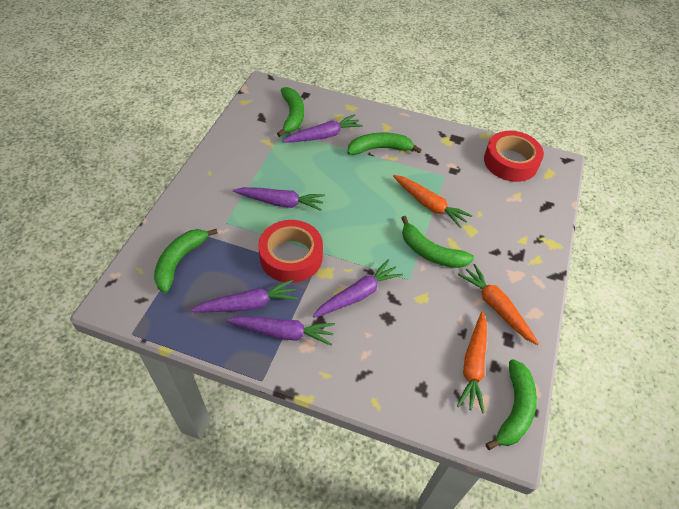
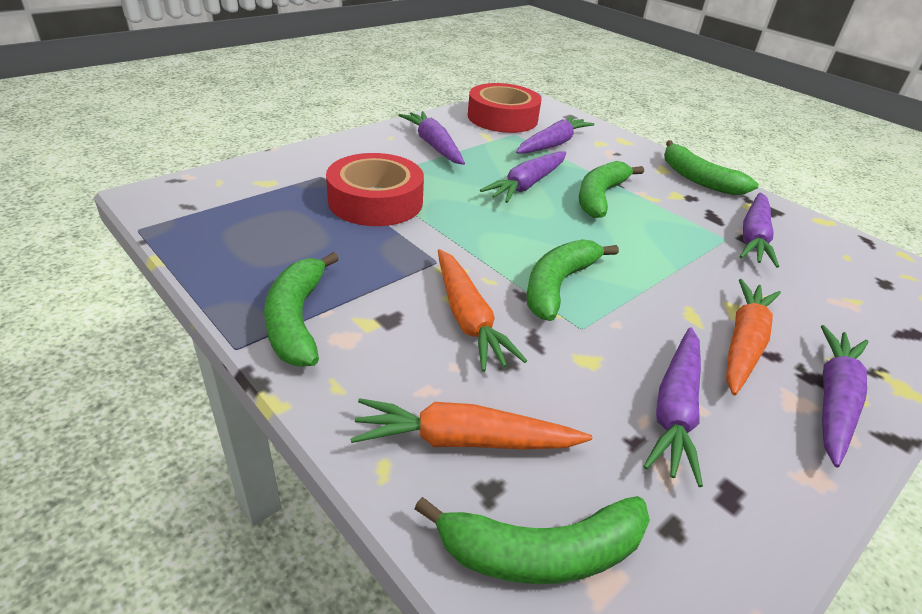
purple carrot: 5 -> 6

